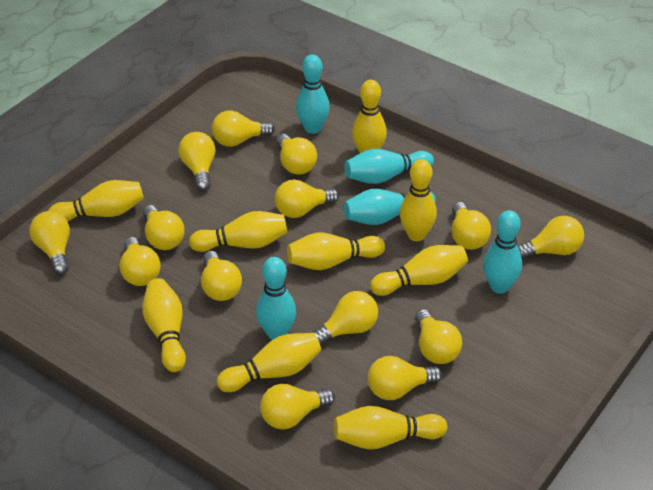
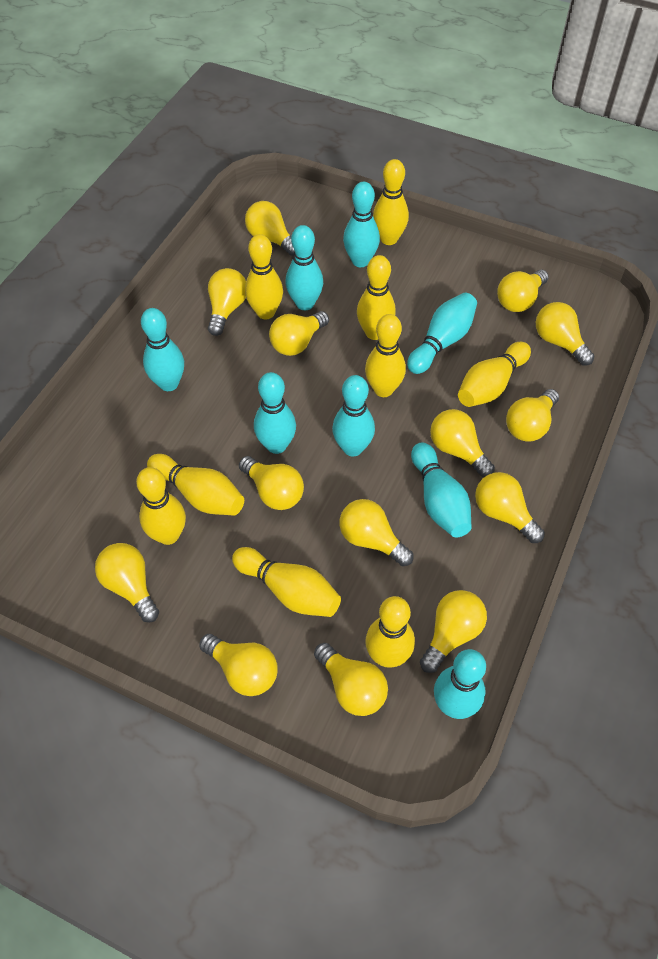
turquoise bowling pin: 5 -> 8

